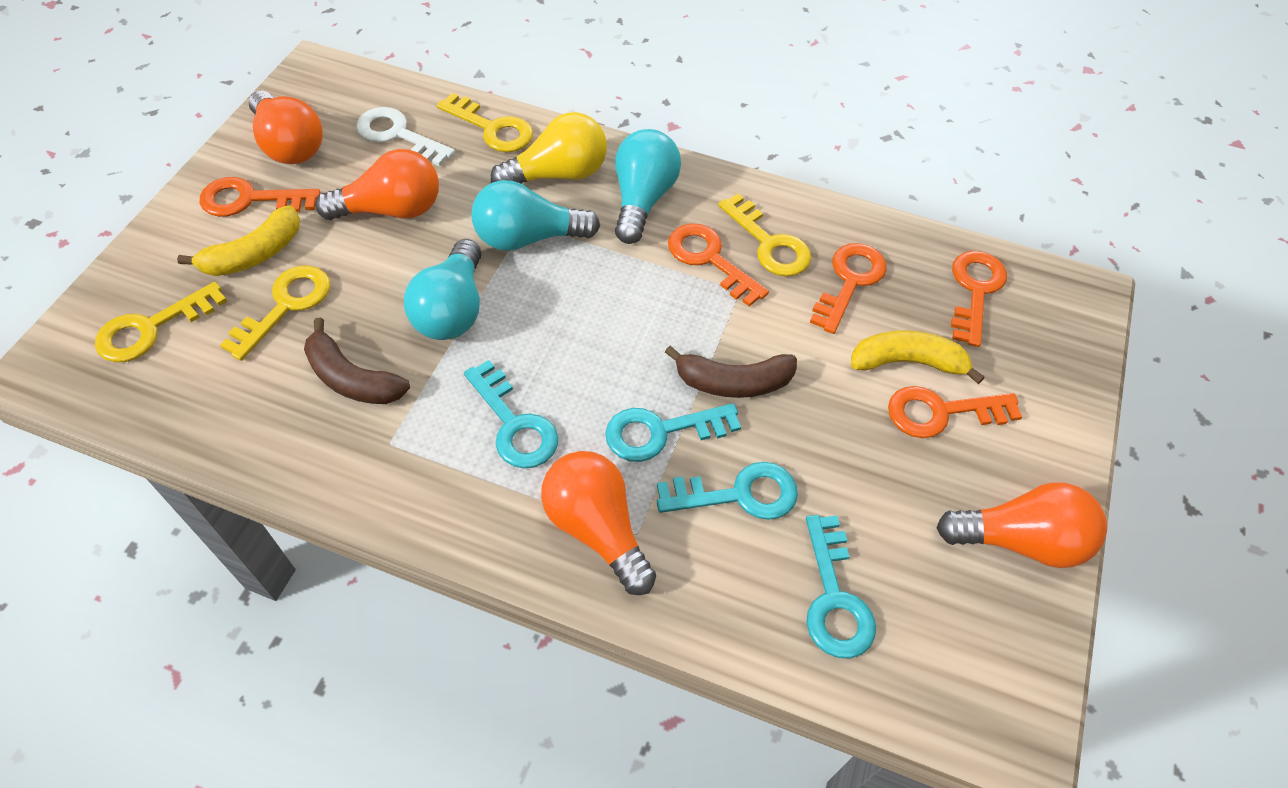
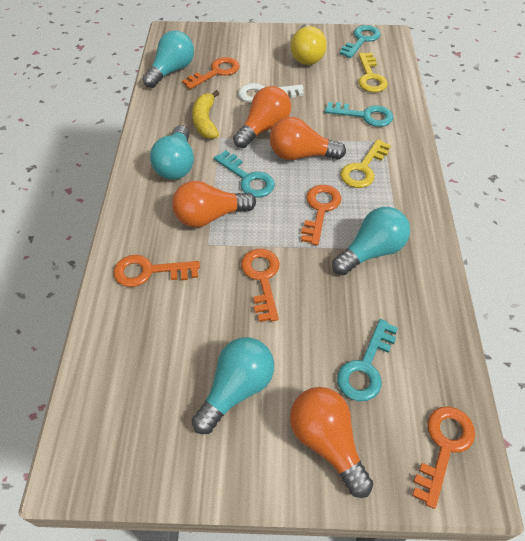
brown banana: 2 -> 0
turquoise light bulb: 3 -> 4
yellow banana: 2 -> 1
yellow key: 4 -> 2

